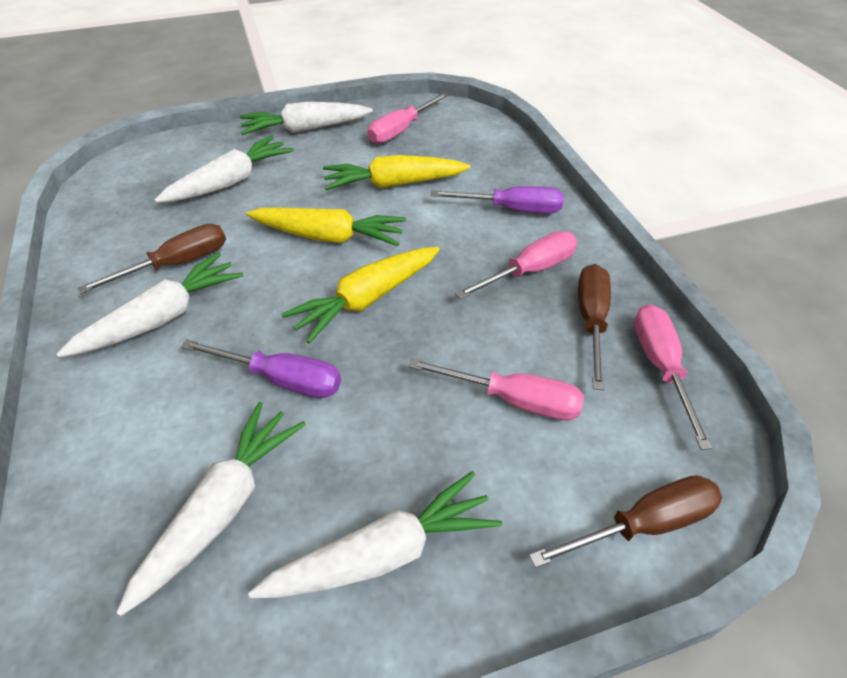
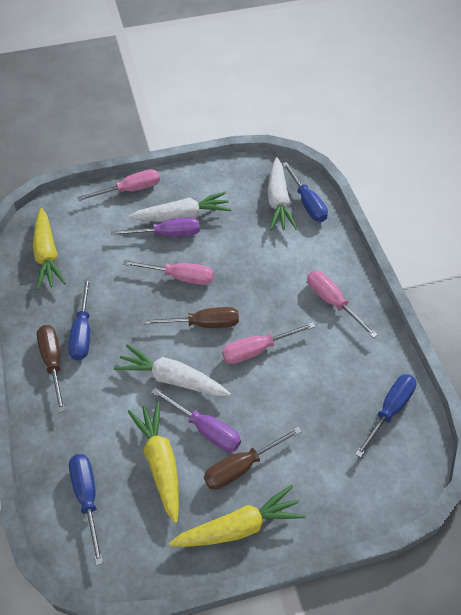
blue screwdriver: 0 -> 4
white carrot: 5 -> 3

